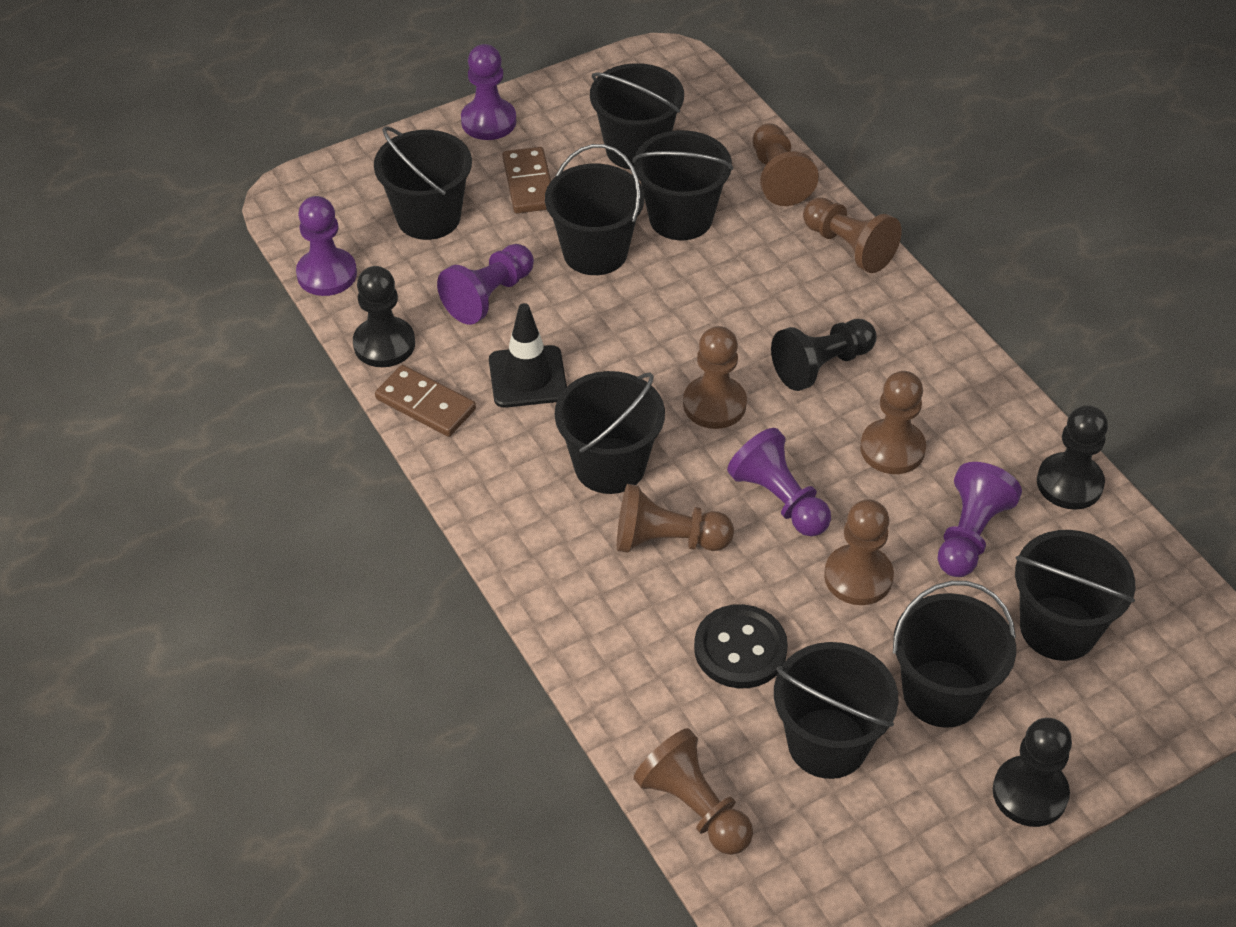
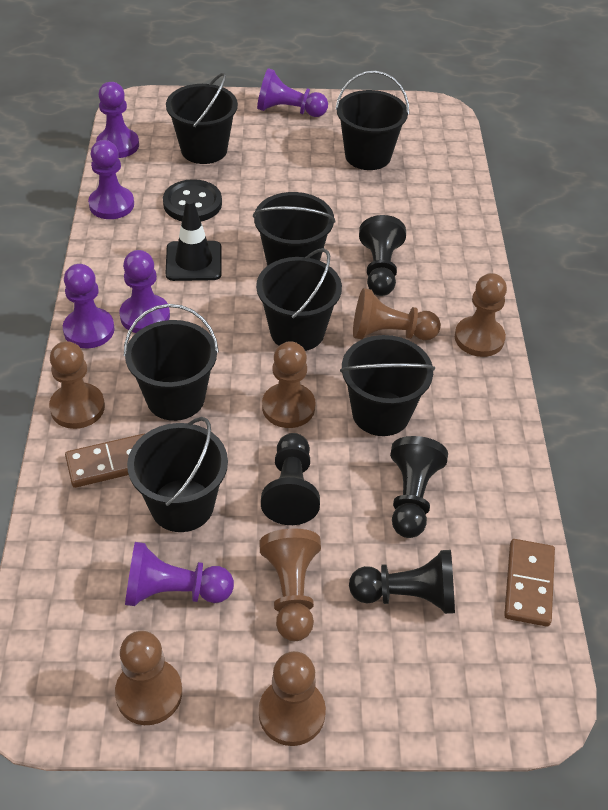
black bucket: 8 -> 7
purple pawn: 5 -> 6

